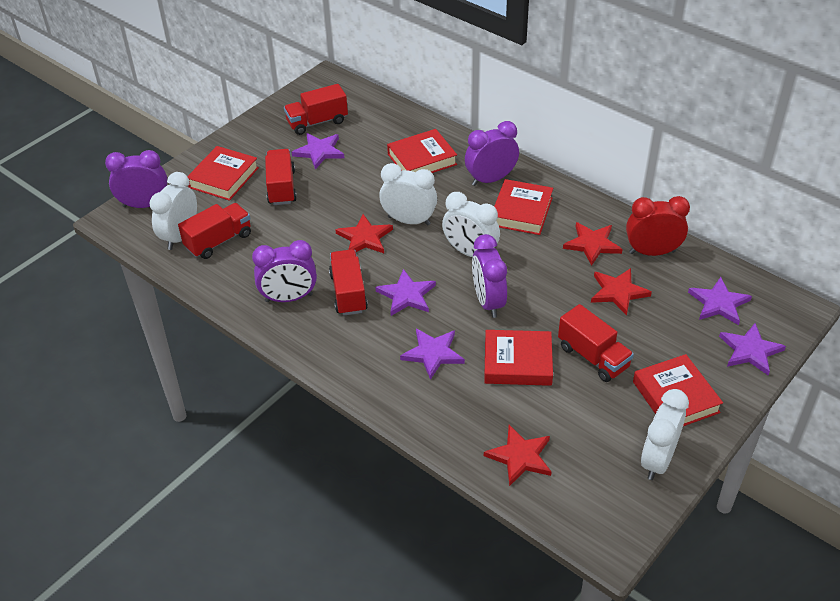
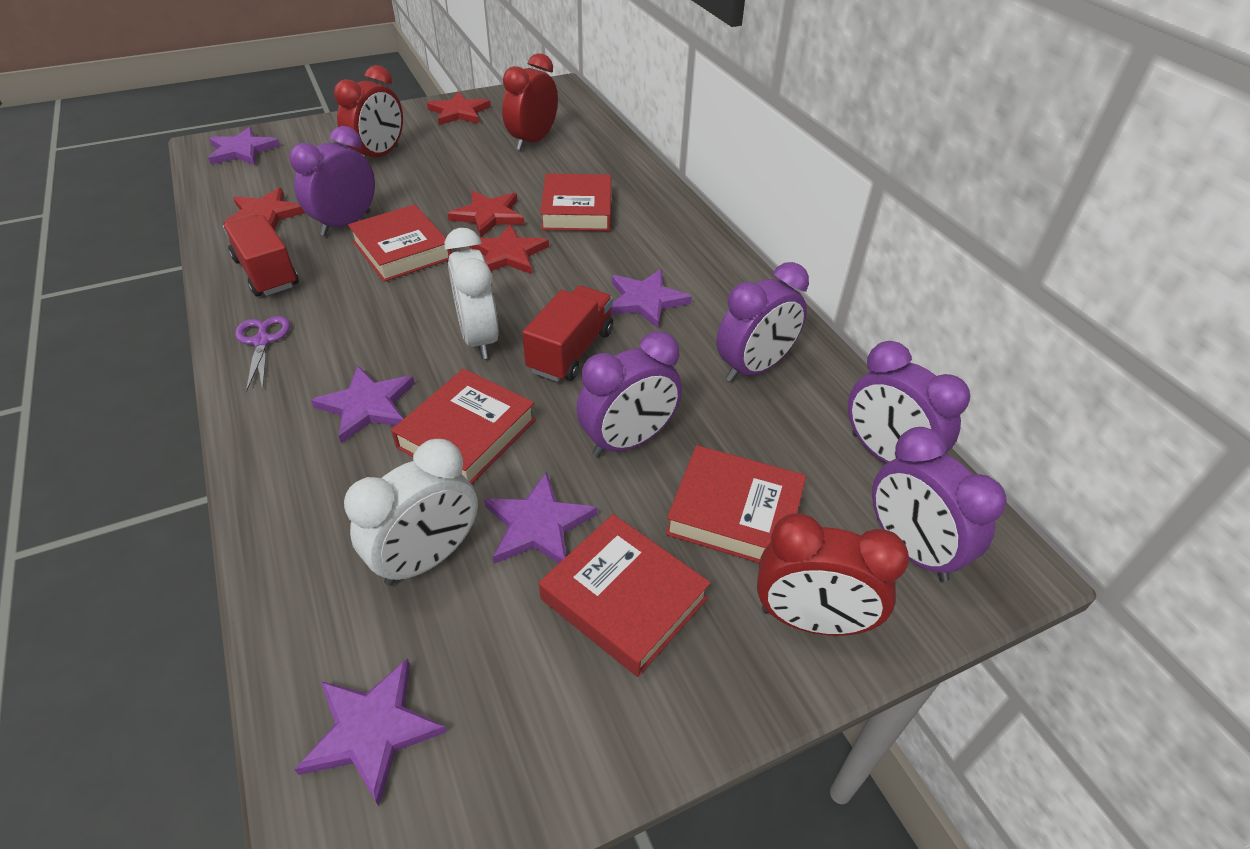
purple clock: 4 -> 5
purple scissors: 0 -> 1
red clock: 1 -> 3
red truck: 5 -> 2
white clock: 4 -> 2

